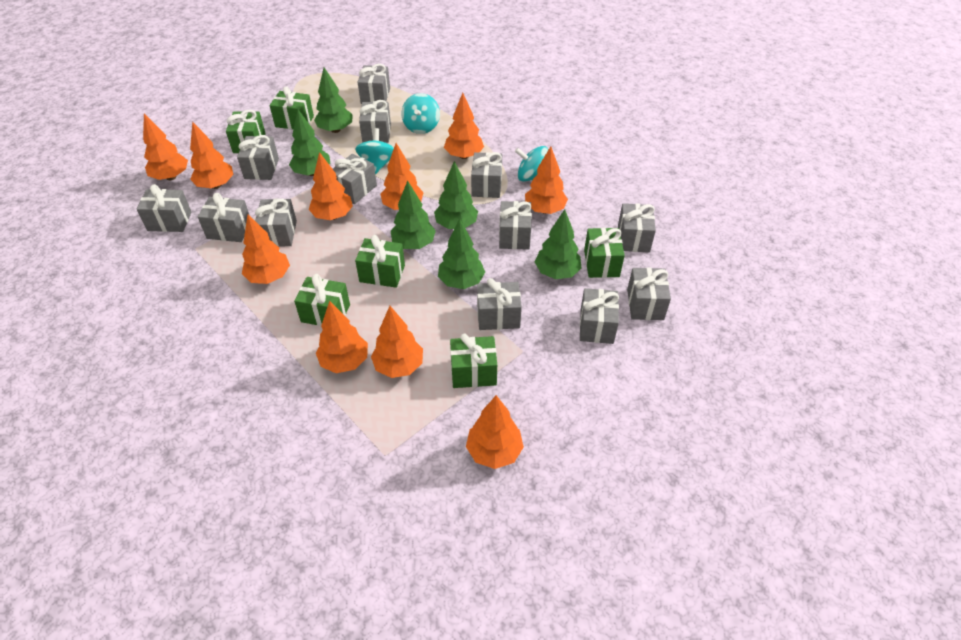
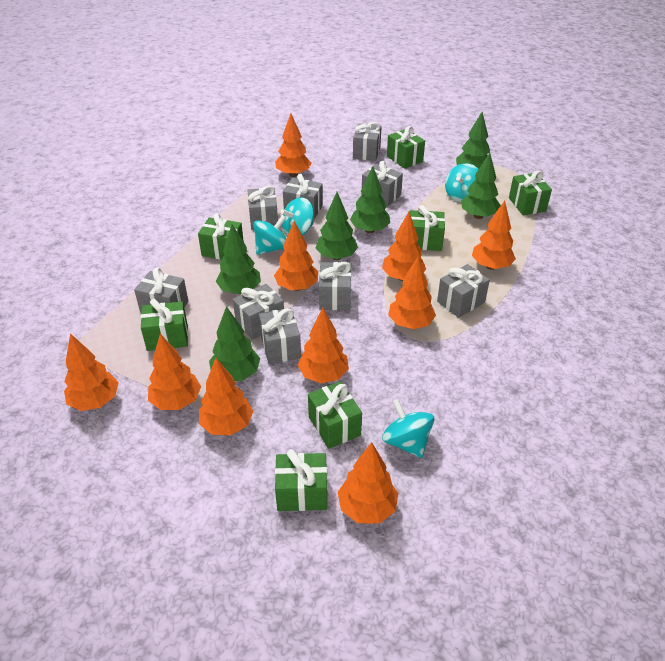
green gift: 6 -> 7
grey gift: 13 -> 9
turquoise spinning top: 3 -> 4

